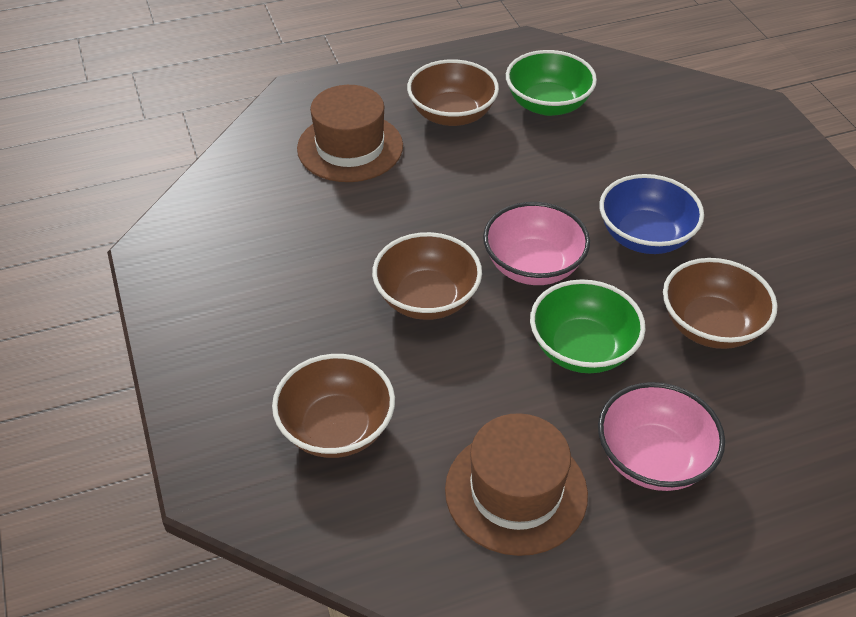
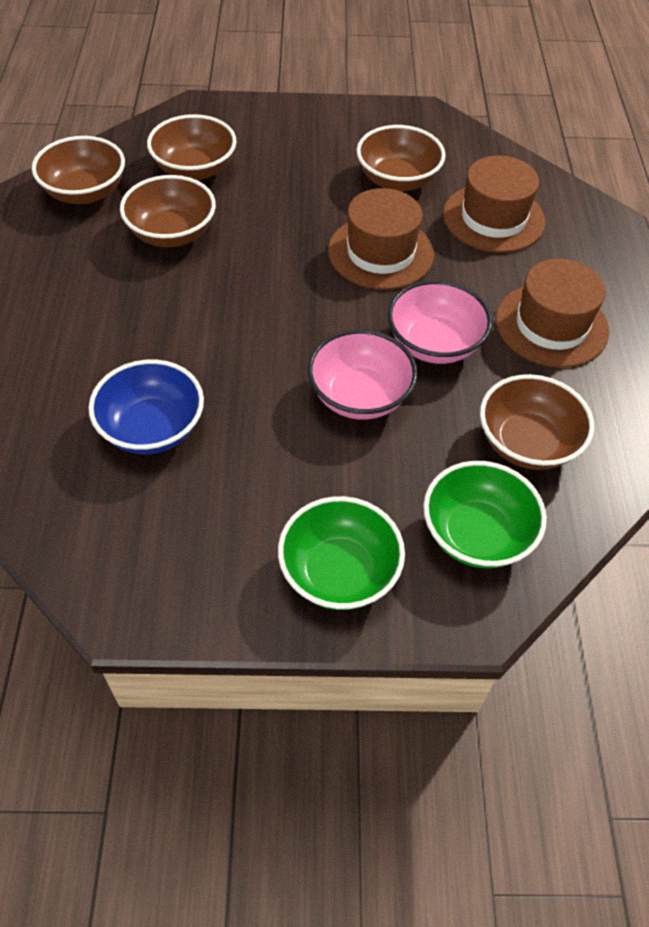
brown bowl: 4 -> 5
brown hat: 2 -> 3

